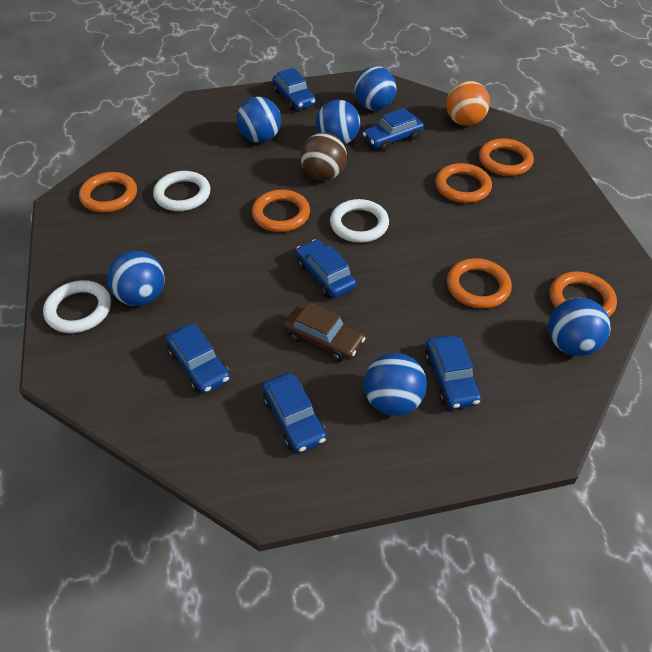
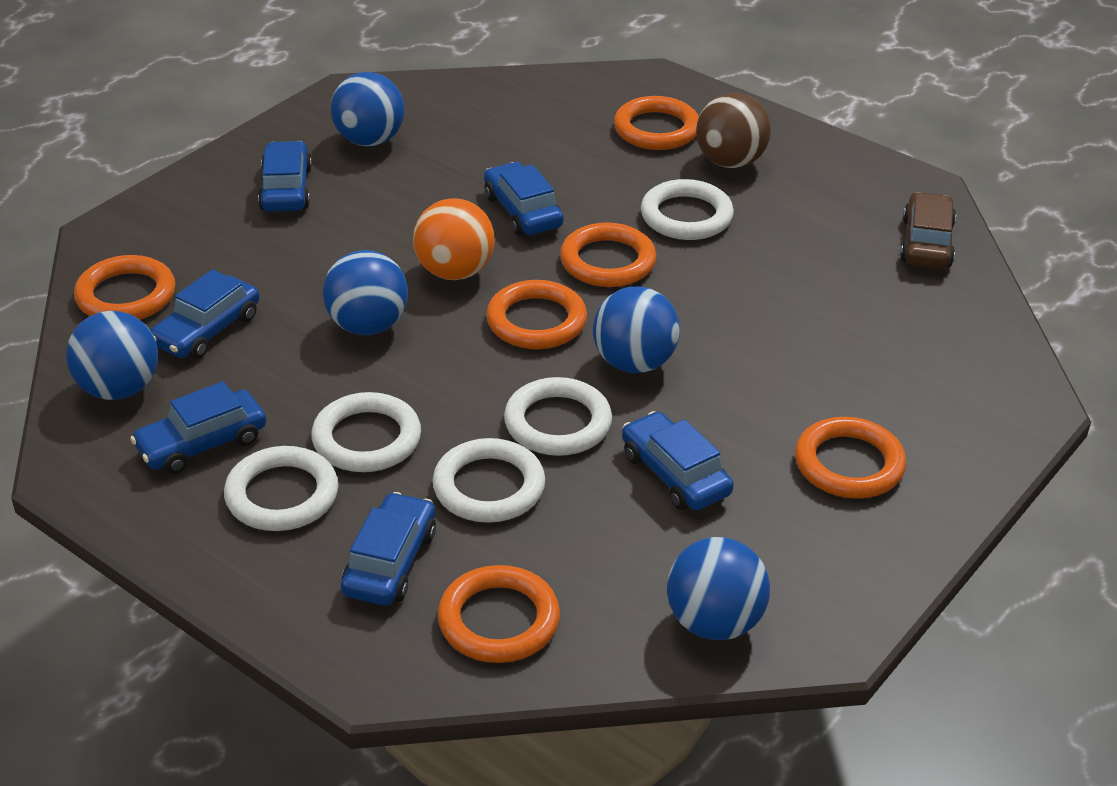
blue ball: 6 -> 5
white ring: 3 -> 5

